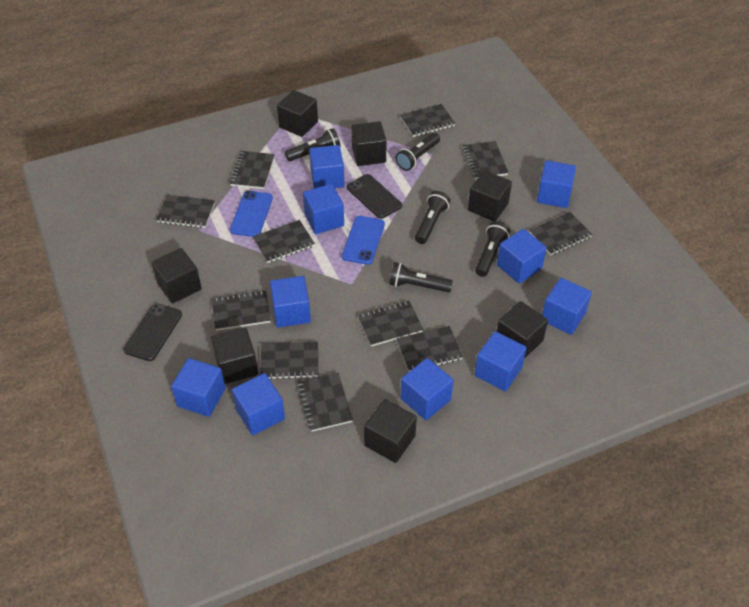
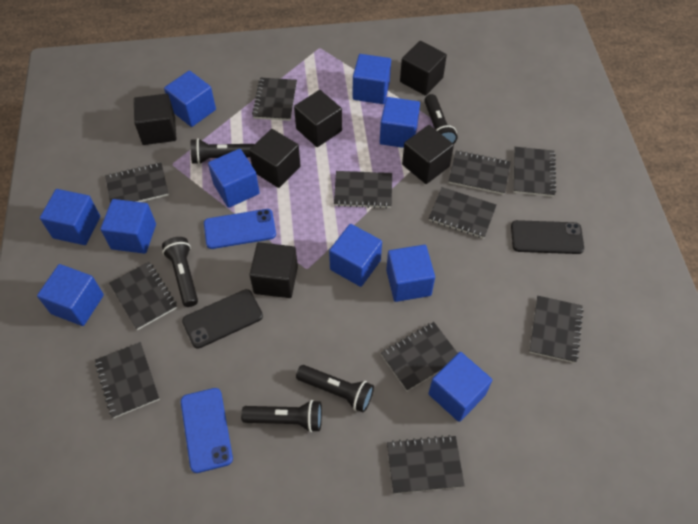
black cube: 7 -> 6

